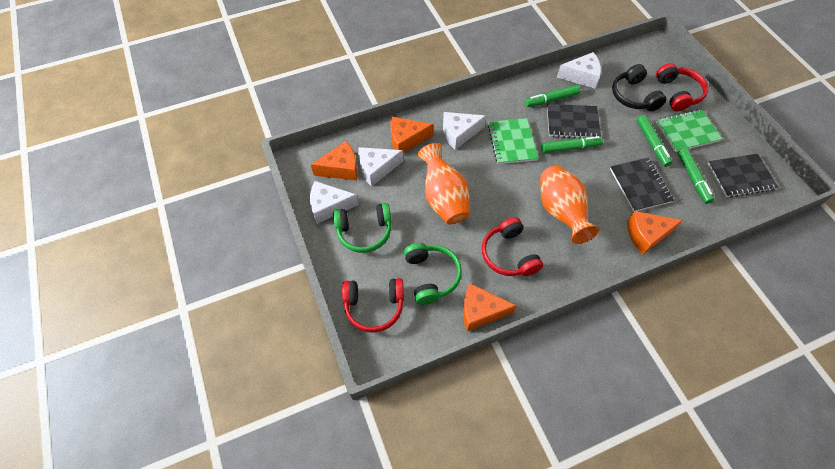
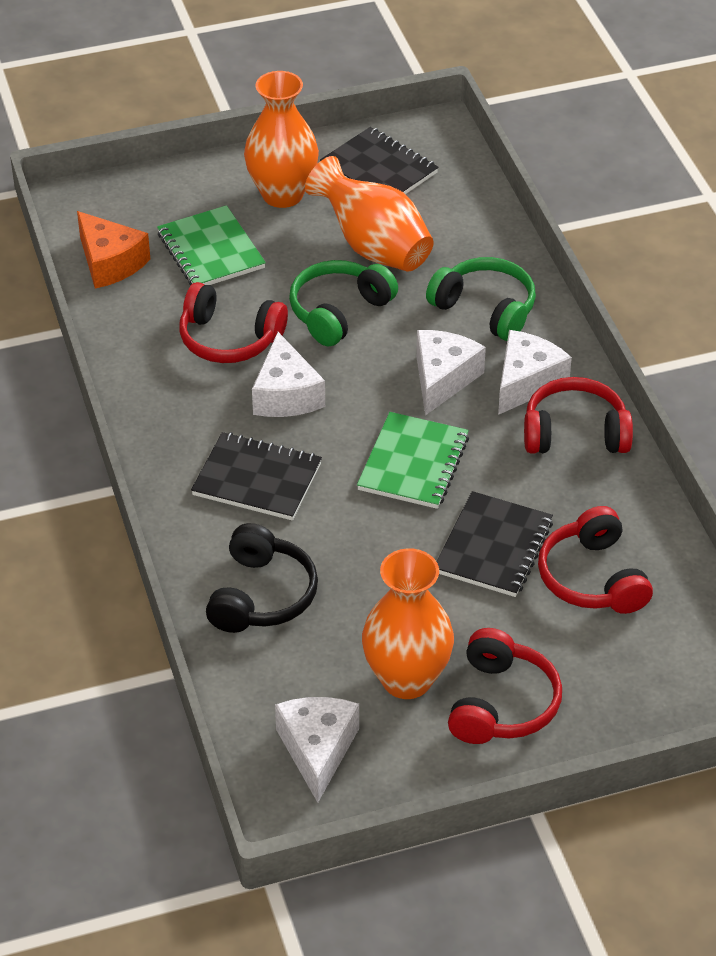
green marker: 4 -> 0
orange cheese: 4 -> 1
orange vase: 2 -> 3
red headphones: 3 -> 4

